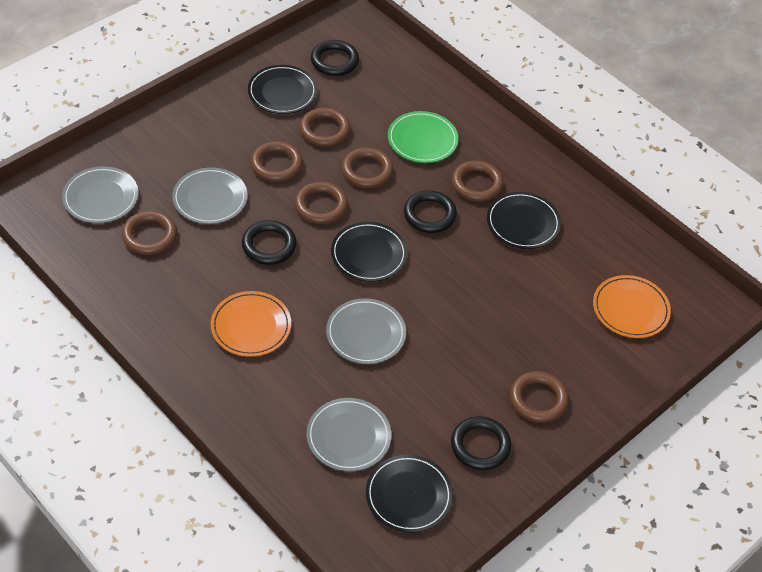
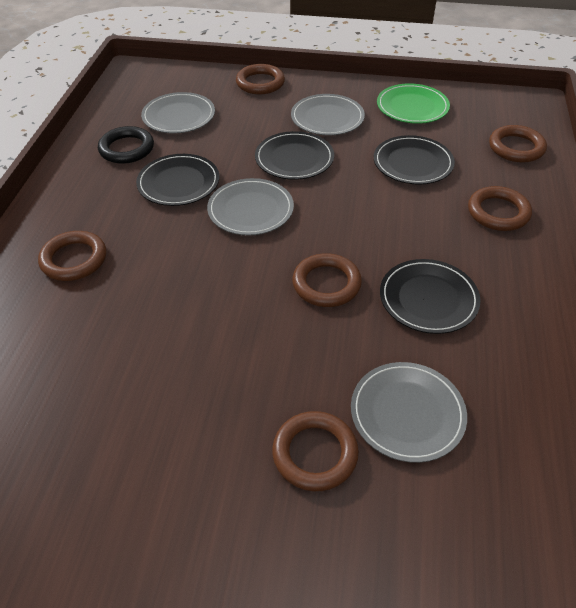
black ring: 4 -> 1
brown ring: 7 -> 6
orange plate: 2 -> 0

